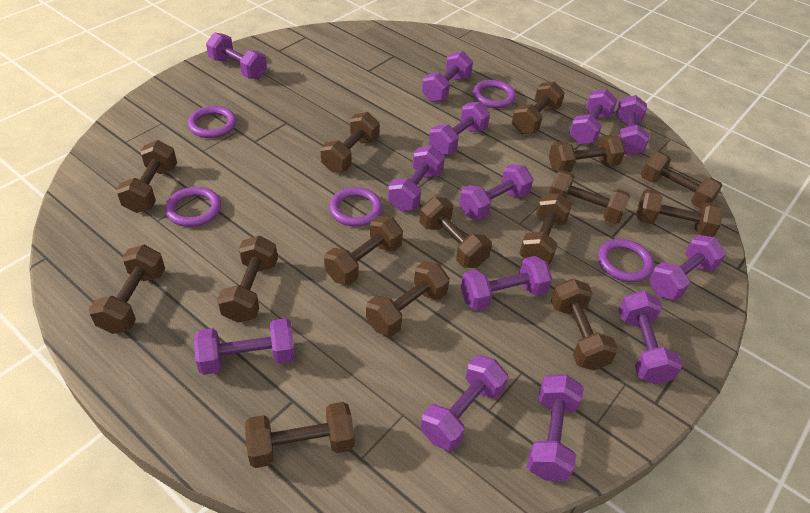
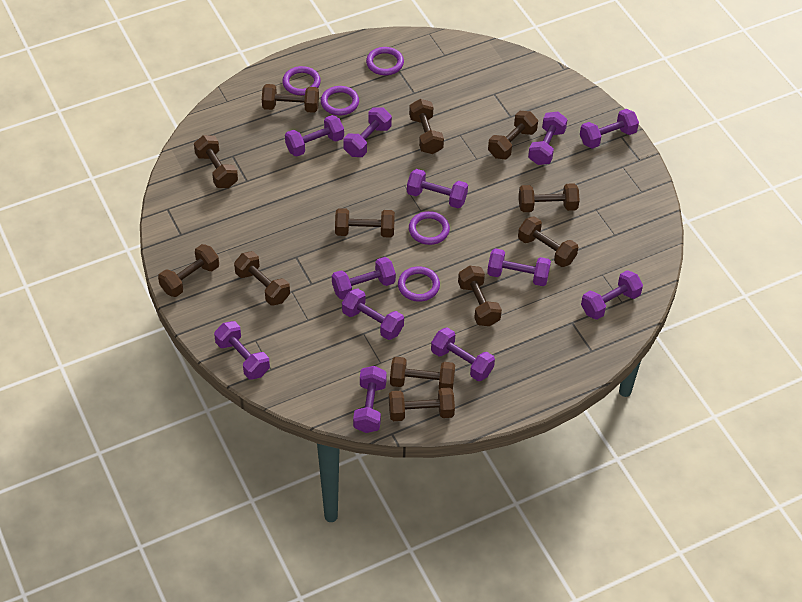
brown dumbbell: 15 -> 12
purple dumbbell: 13 -> 12

